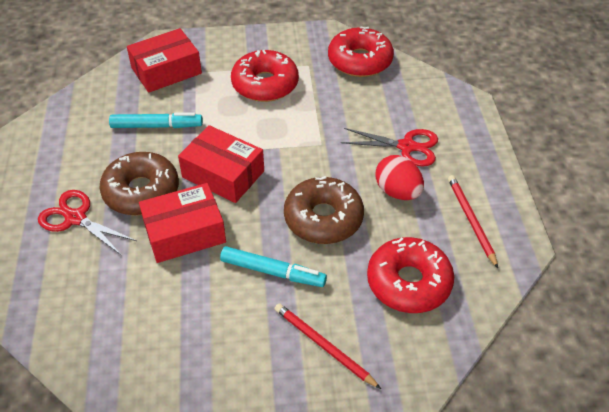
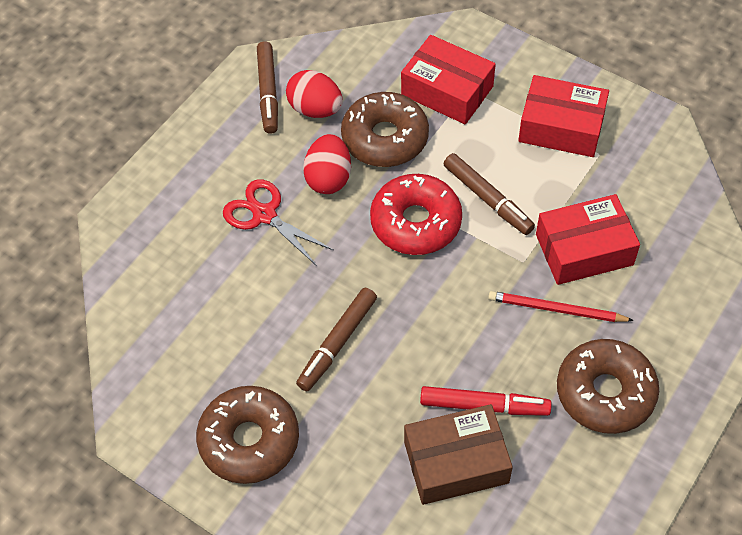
brown box: 0 -> 1
brown donut: 2 -> 3
brown marker: 0 -> 3
red donut: 3 -> 1
red egg: 1 -> 2
red marker: 0 -> 1
red pencil: 2 -> 1
red scissors: 2 -> 1
turquoise marker: 2 -> 0

